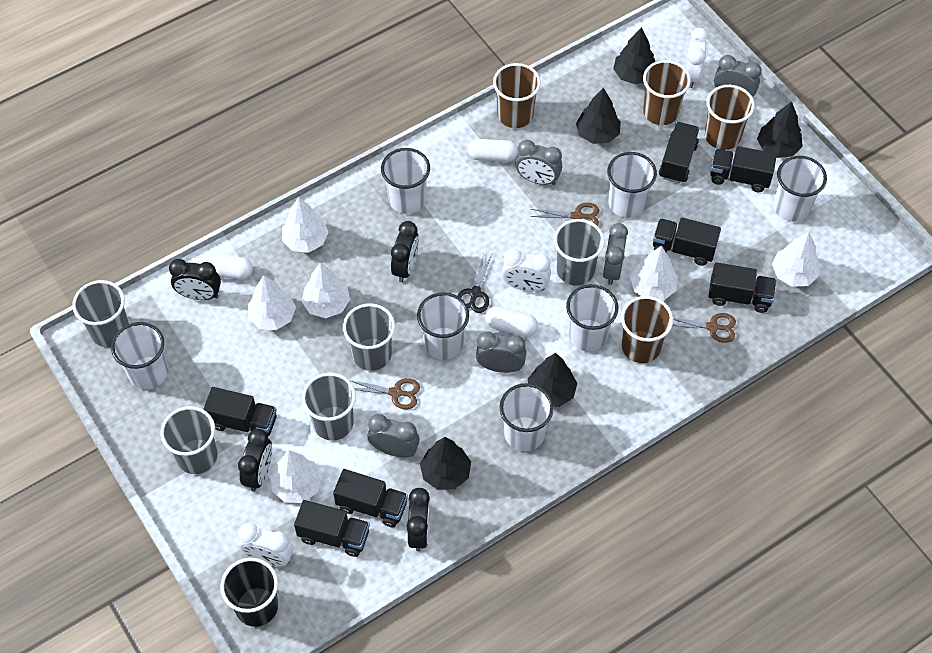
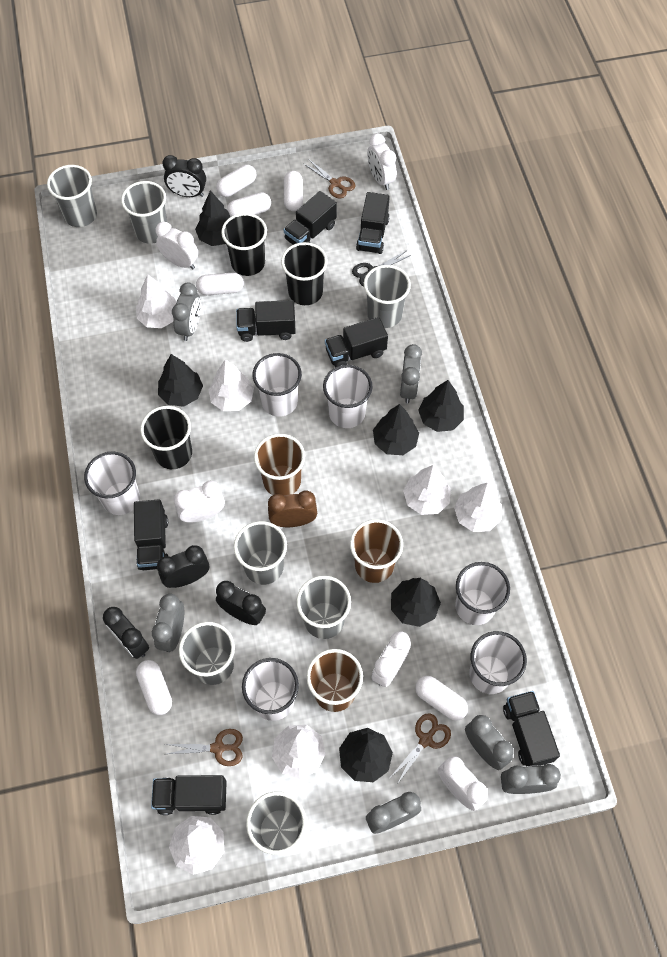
black cup: 1 -> 3
black tree: 5 -> 6
brown clock: 0 -> 1
brown cup: 4 -> 3
grey clock: 5 -> 6
grey cup: 5 -> 7
white capsule: 3 -> 6
white clock: 3 -> 5
white cup: 7 -> 6

